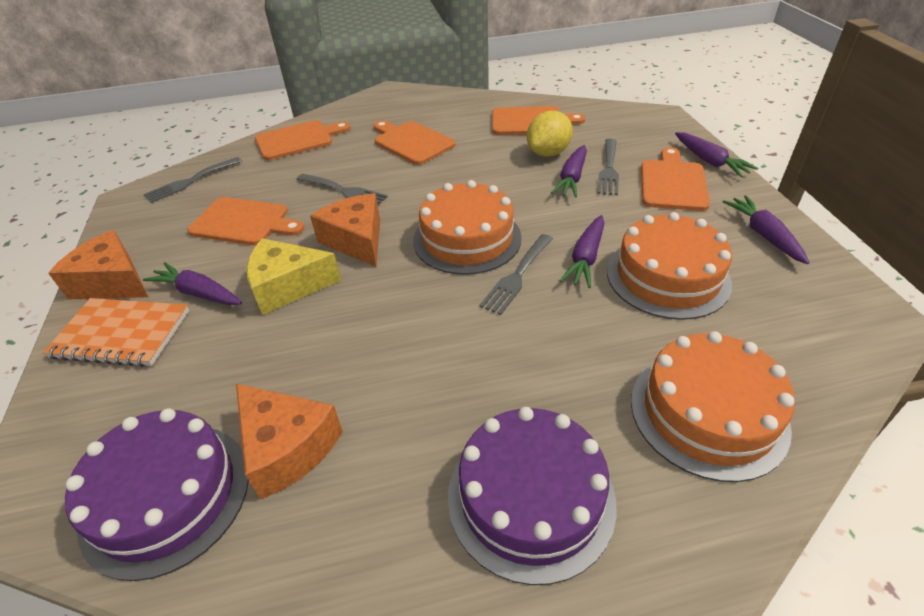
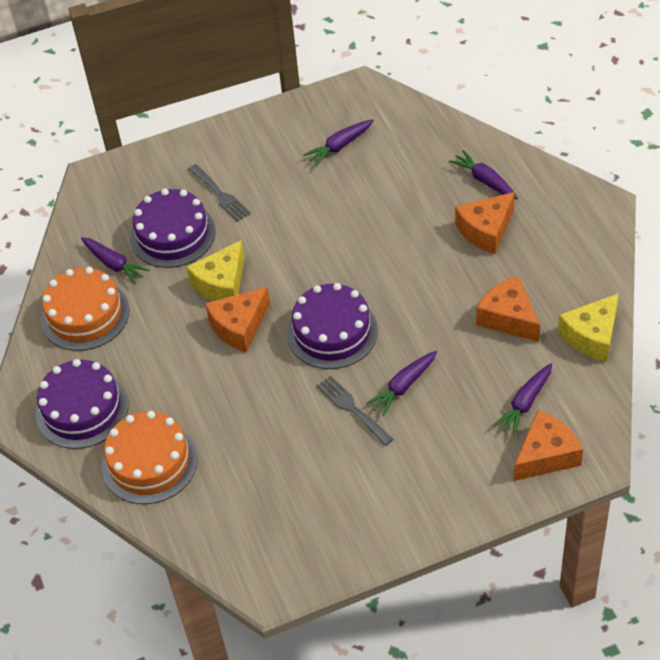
grey fork: 4 -> 2
orange cake: 3 -> 2
orange cheese: 3 -> 4
orange cutting board: 5 -> 0
orange notebook: 1 -> 0
purple cake: 2 -> 3
yellow cheese: 1 -> 2
yellow lemon: 1 -> 0

